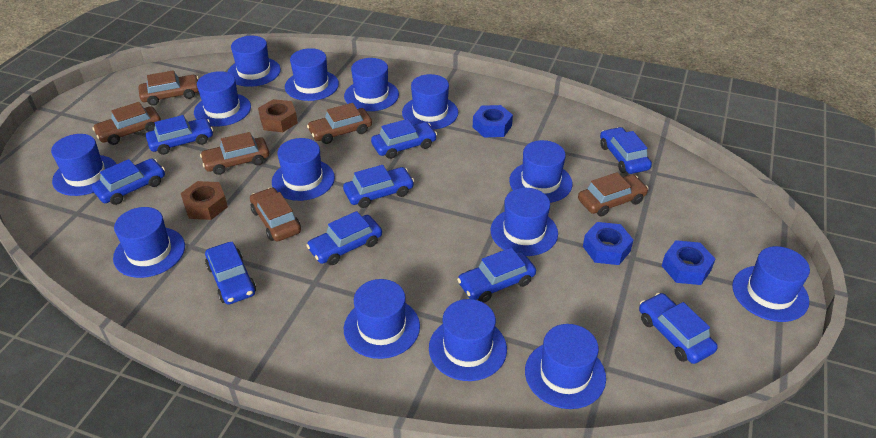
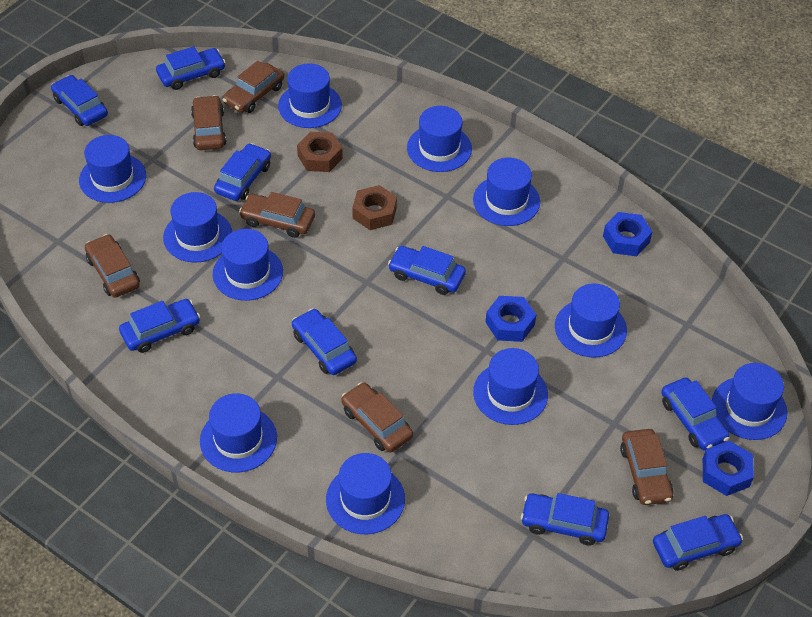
blue hat: 14 -> 11

